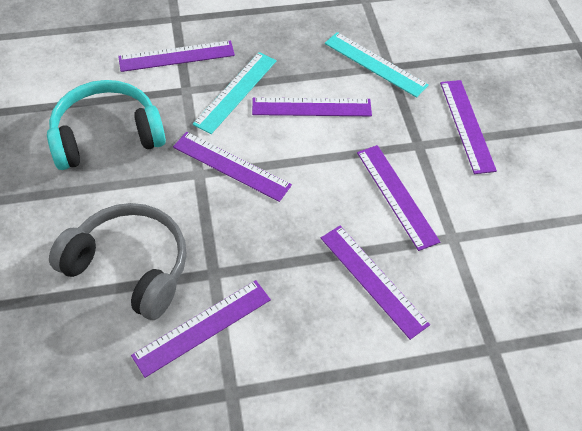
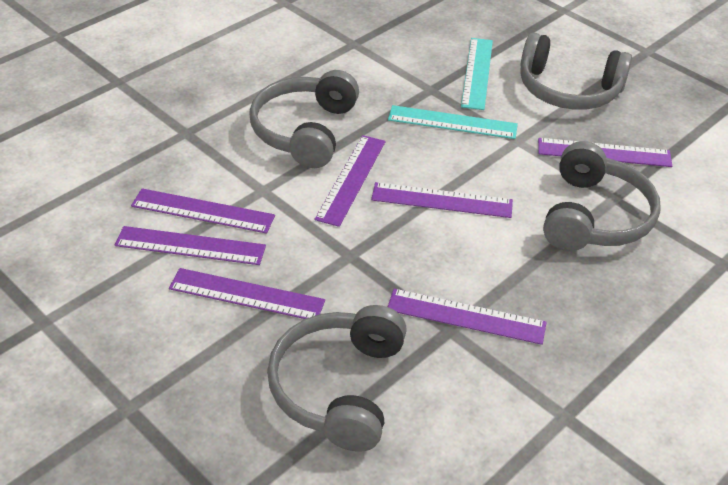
grey headphones: 1 -> 4
turquoise headphones: 1 -> 0

